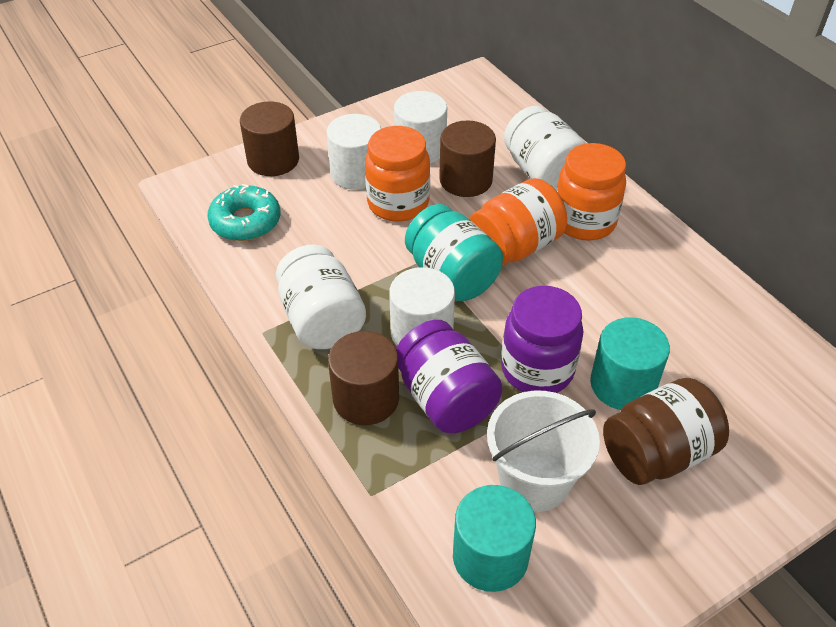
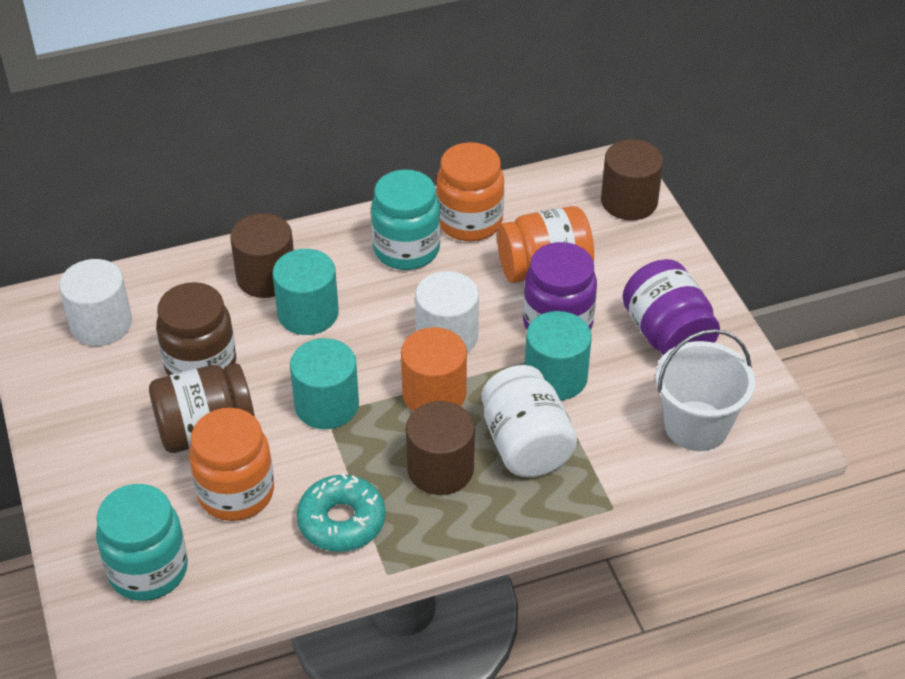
brown jar: 1 -> 2
orange cylinder: 0 -> 1
turquoise cylinder: 2 -> 3
turquoise jar: 1 -> 2
white cylinder: 3 -> 2
white jar: 2 -> 1

